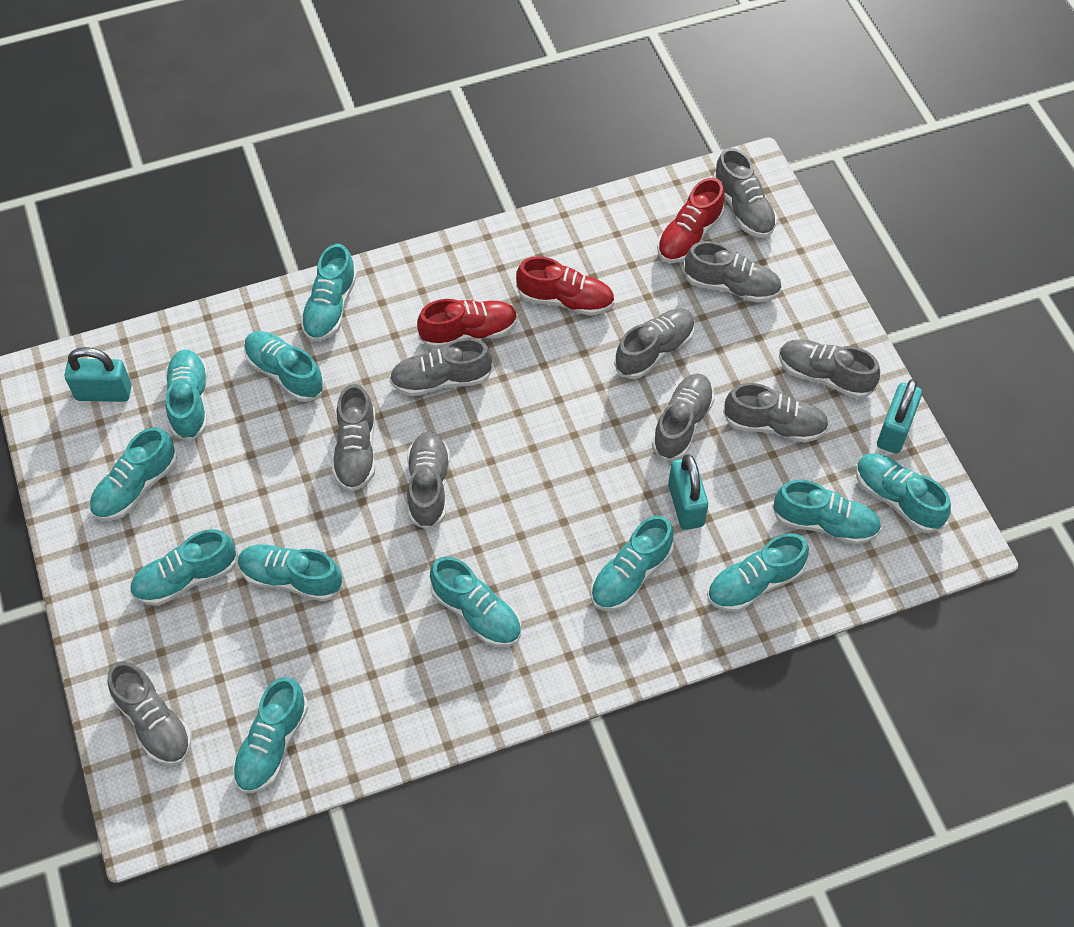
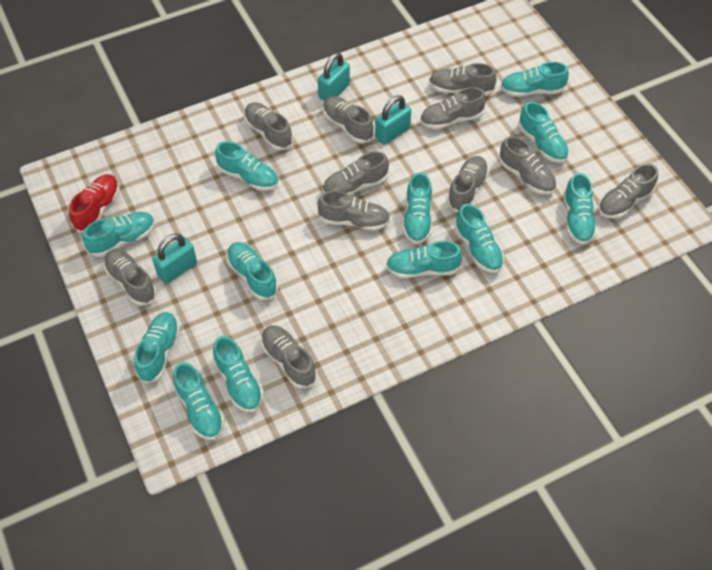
grey shoe: 10 -> 11
red shoe: 3 -> 1

